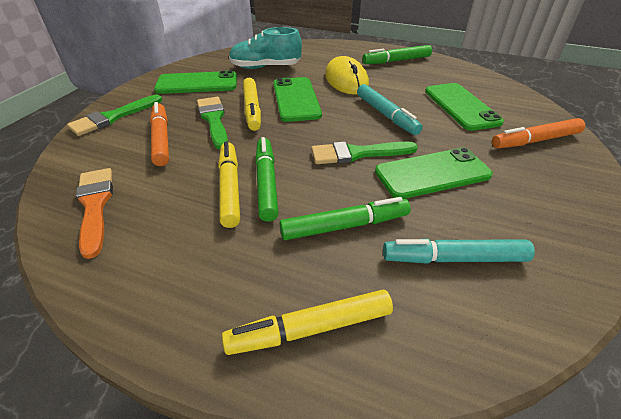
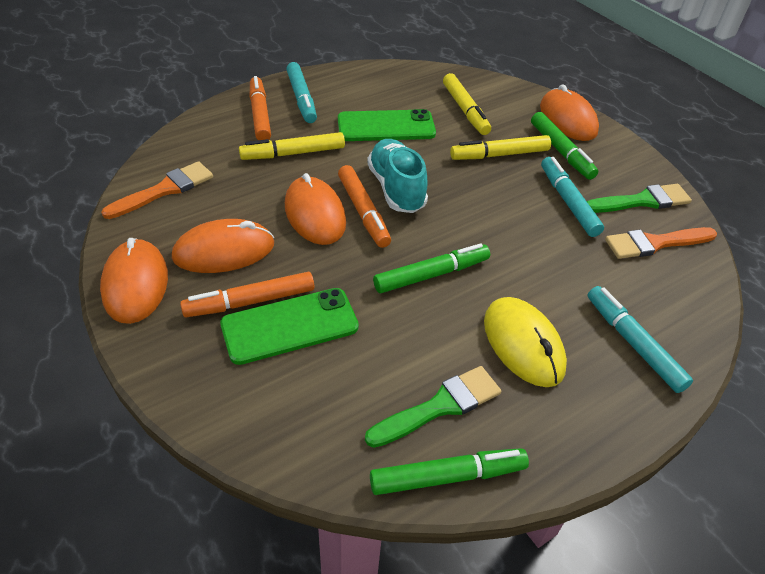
green brush: 3 -> 2
green phone: 4 -> 2
orange brush: 1 -> 2
orange marker: 2 -> 3
orange mouse: 0 -> 4
turquoise marker: 2 -> 3

